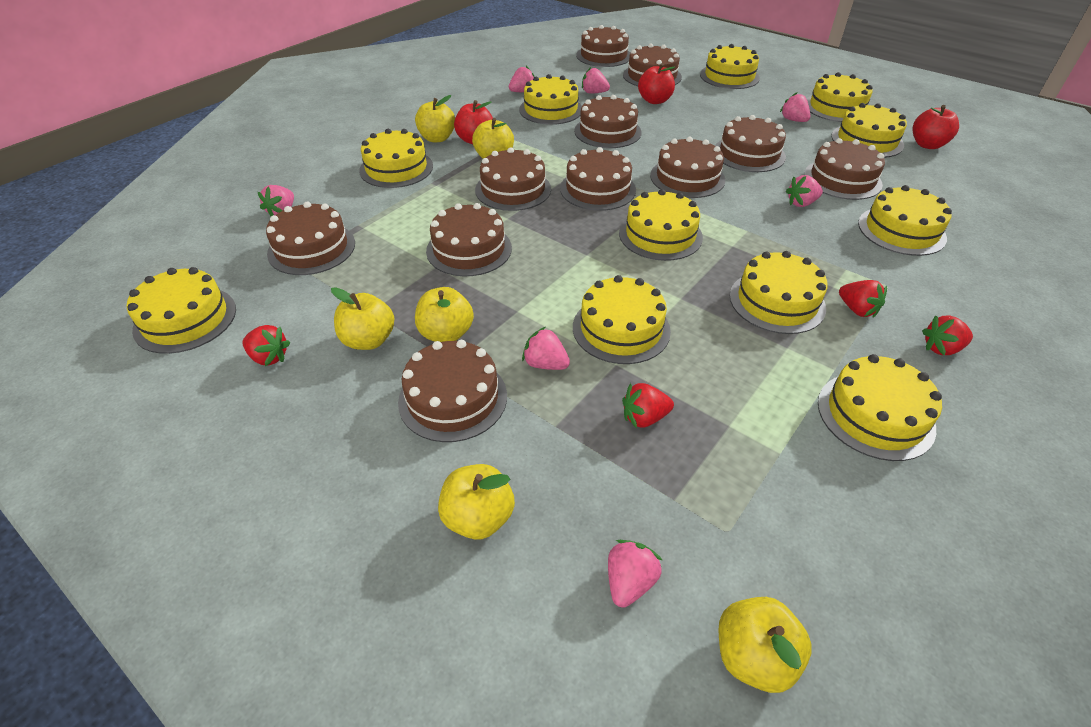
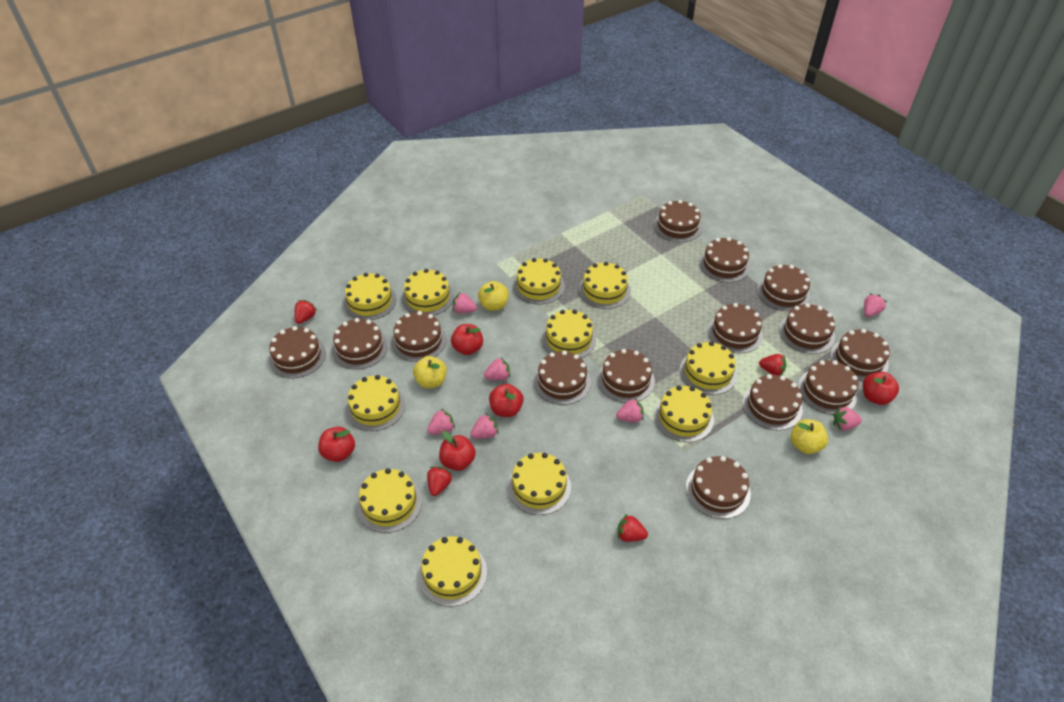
brown cake: 11 -> 14
red apple: 3 -> 5
yellow apple: 6 -> 3

